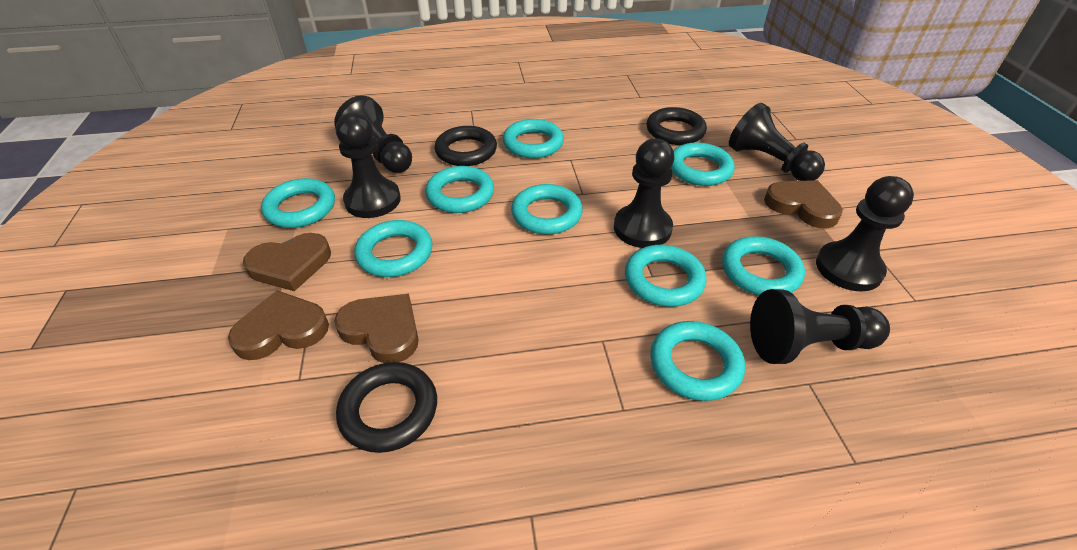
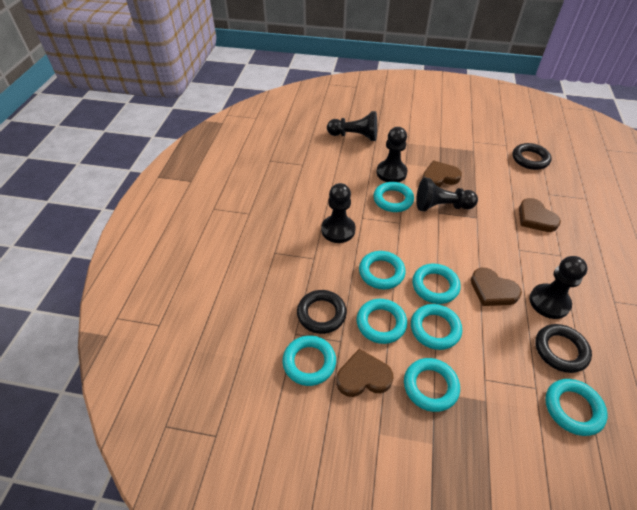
black pawn: 6 -> 5
turquoise ring: 9 -> 8

